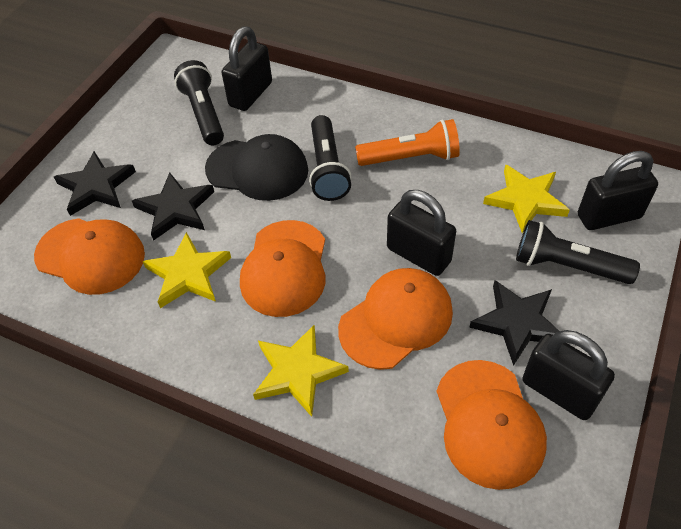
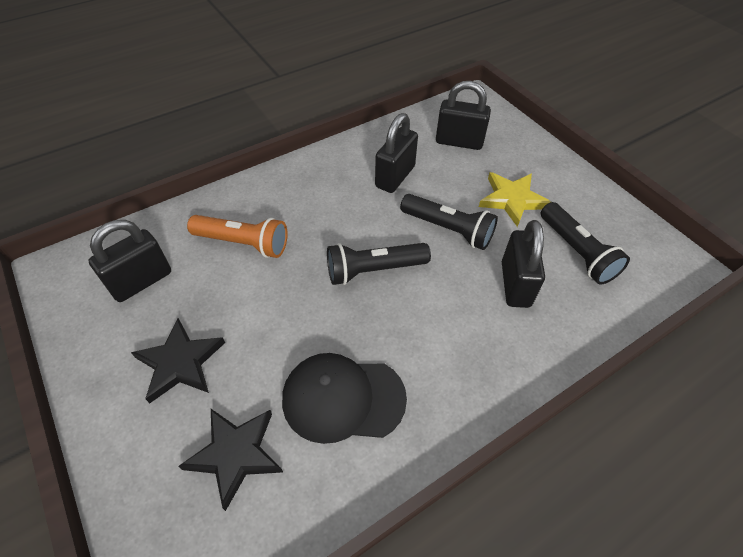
black star: 3 -> 2
orange cap: 4 -> 0
yellow star: 3 -> 1

